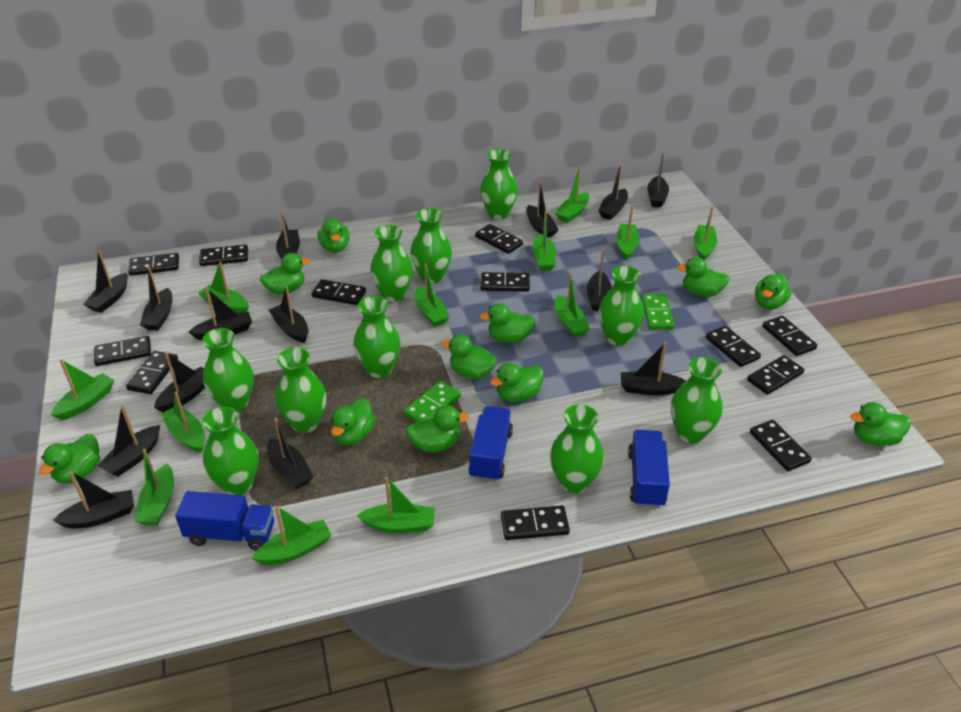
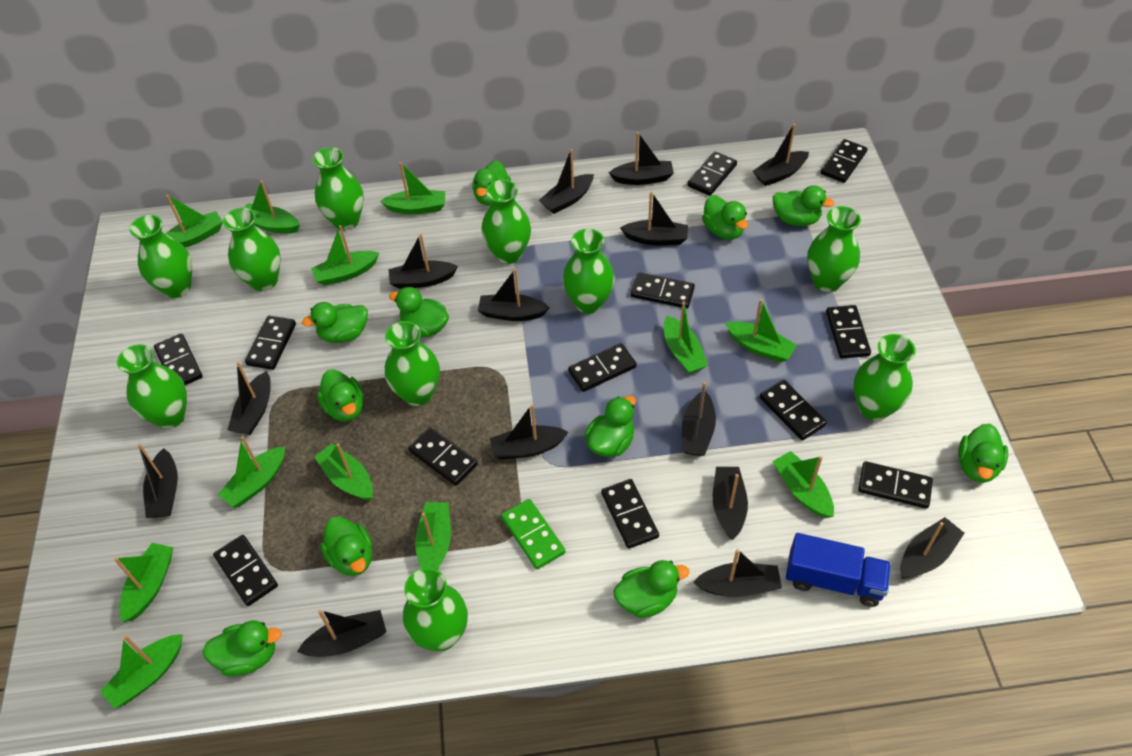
blue truck: 3 -> 1
green domino: 2 -> 1

